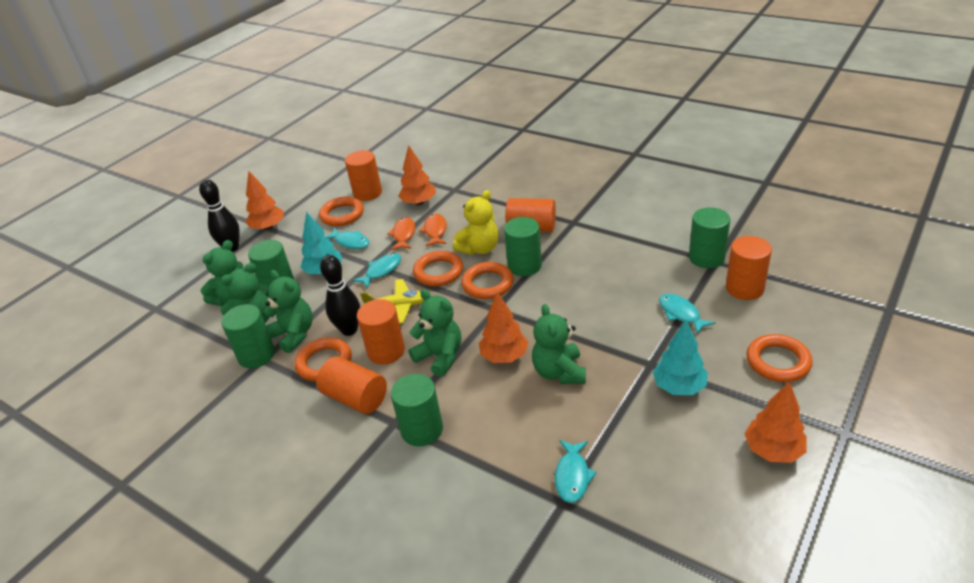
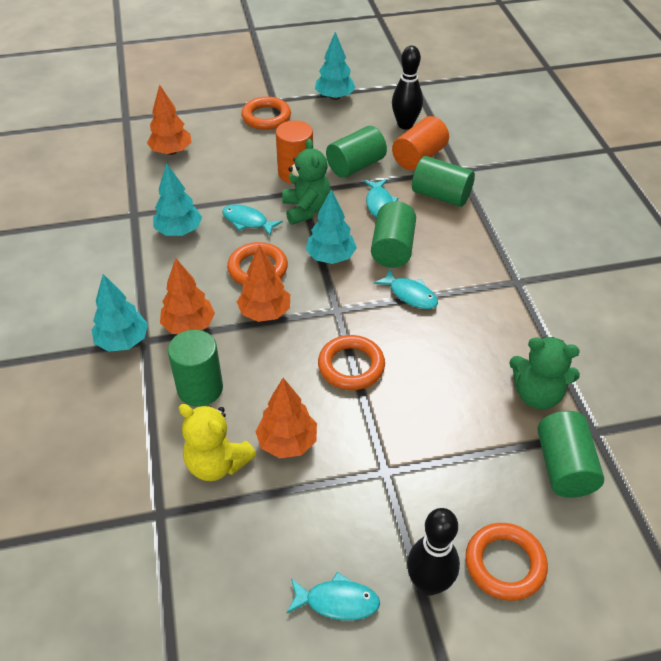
green teddy bear: 5 -> 2
orange cylinder: 5 -> 2
orange fish: 2 -> 0
orange ring: 5 -> 4
turquoise tree: 2 -> 4
yellow plane: 1 -> 0

